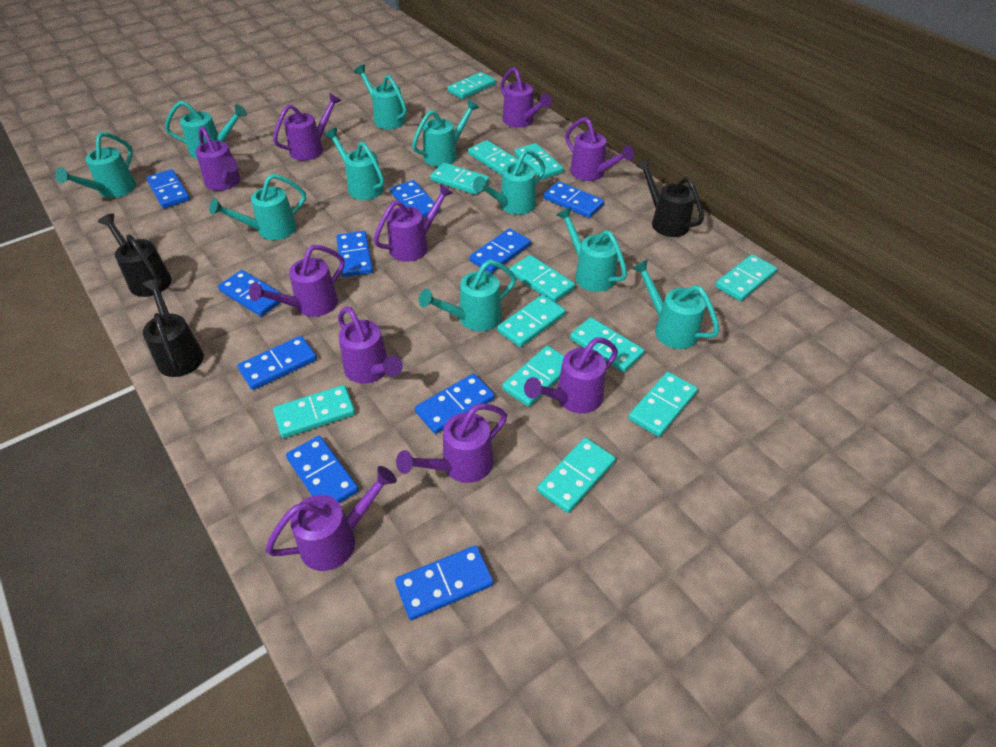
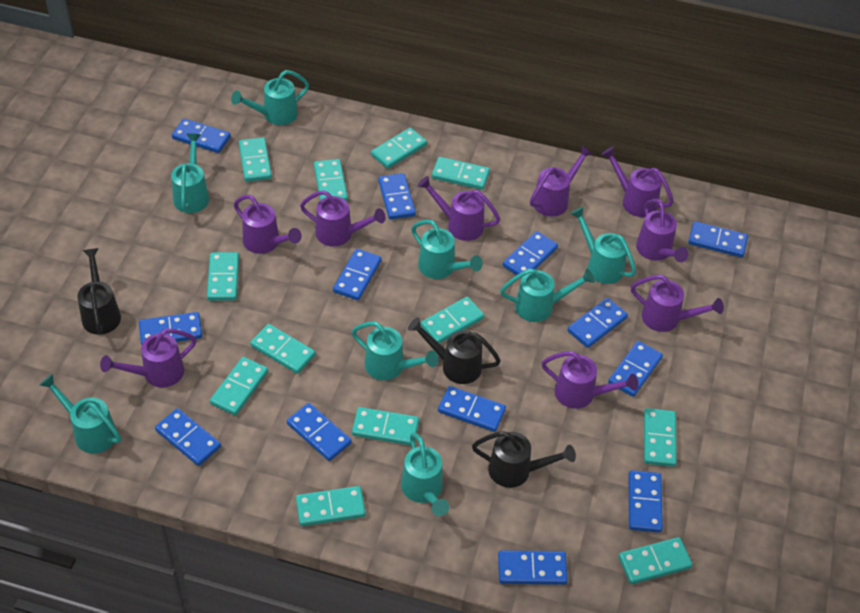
blue domino: 10 -> 13
purple watering can: 10 -> 9
turquoise watering can: 10 -> 8

